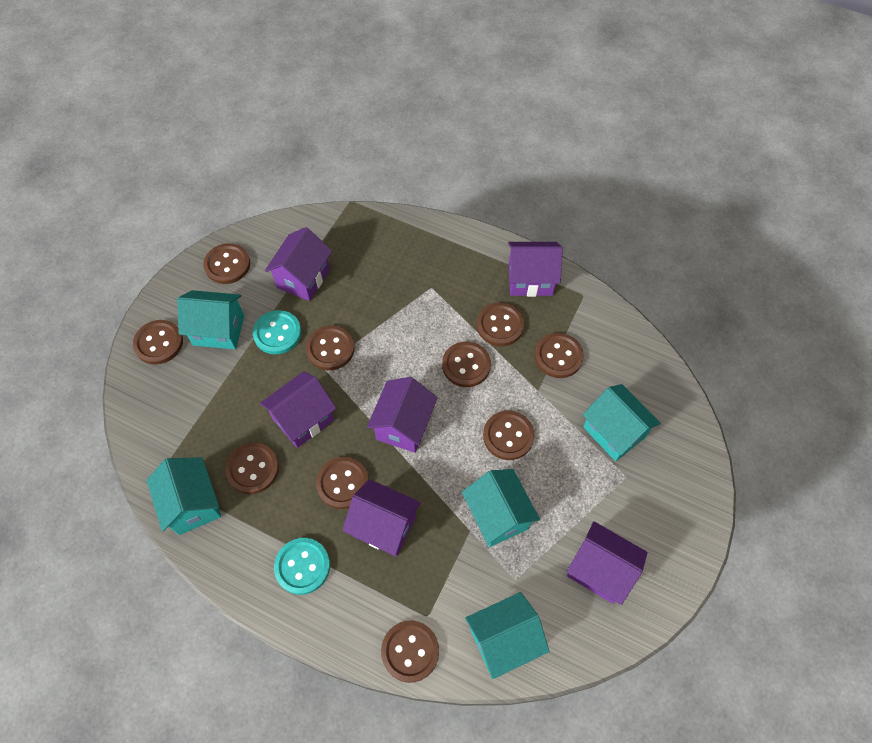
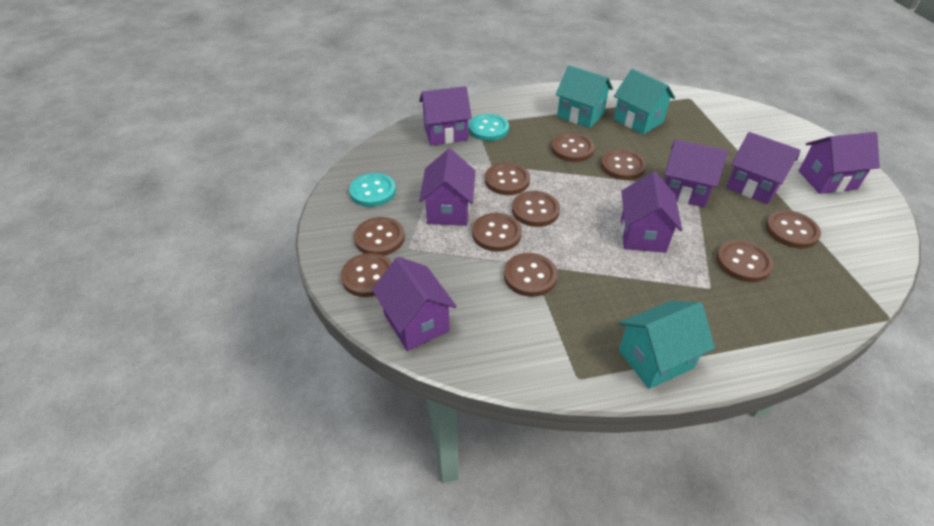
purple house: 6 -> 7
turquoise house: 5 -> 3

